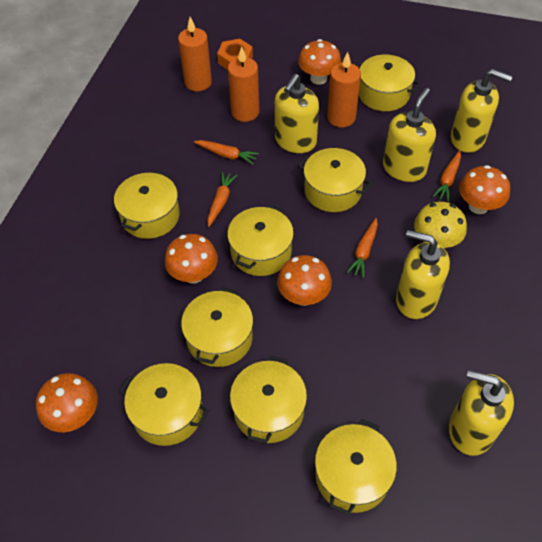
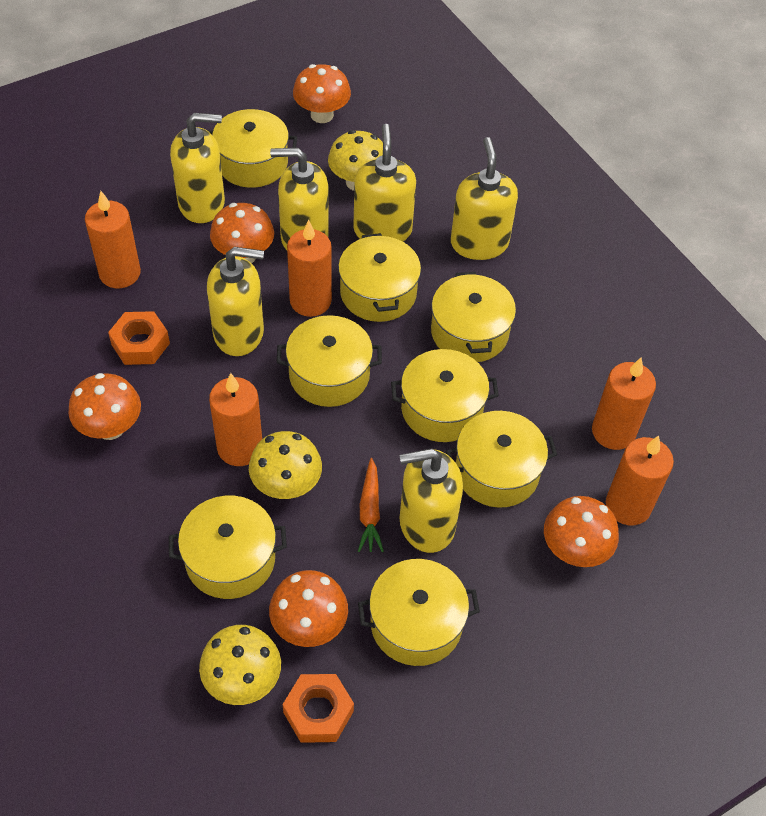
orange candle: 3 -> 5
orange carrot: 4 -> 1
orange nut: 1 -> 2
yellow mushroom: 1 -> 3
yellow soap dispenser: 5 -> 6

